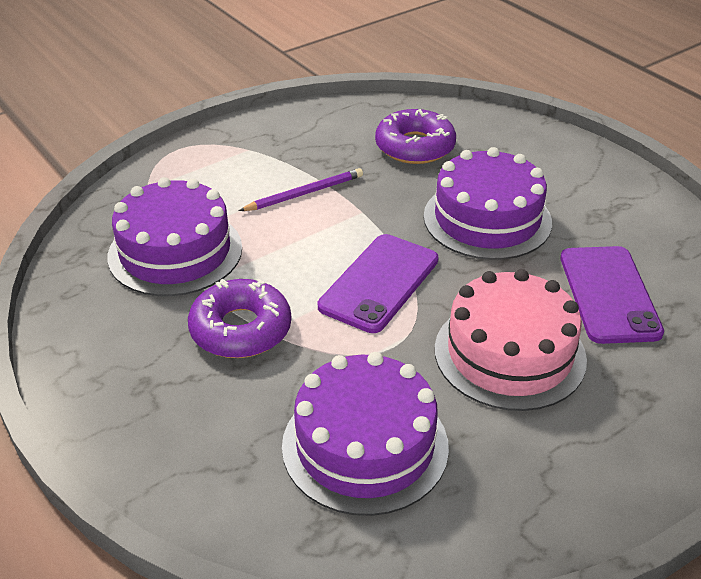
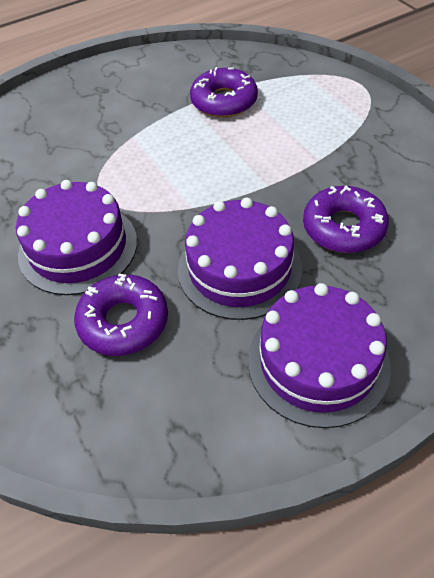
pink cake: 1 -> 0
purple donut: 2 -> 3
purple pencil: 1 -> 0
purple phone: 2 -> 0

